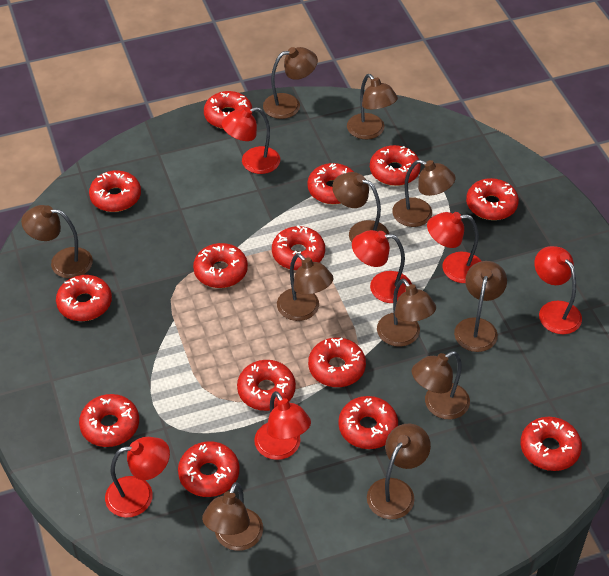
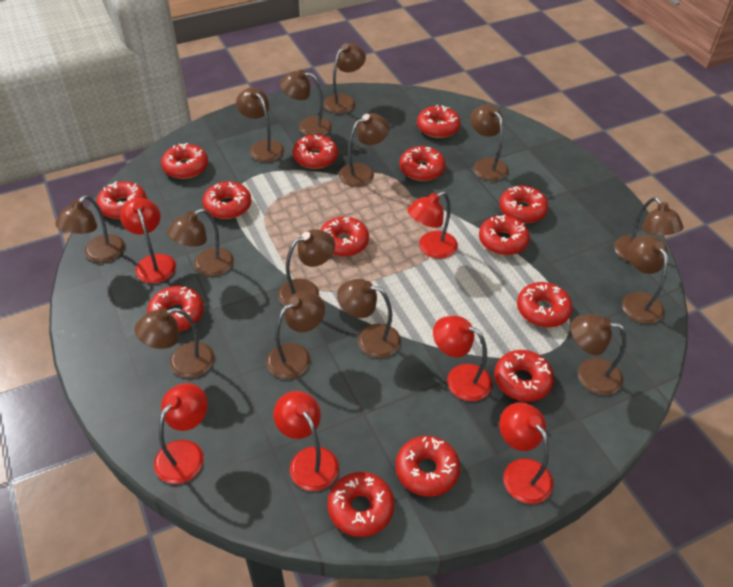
brown lamp: 11 -> 14

